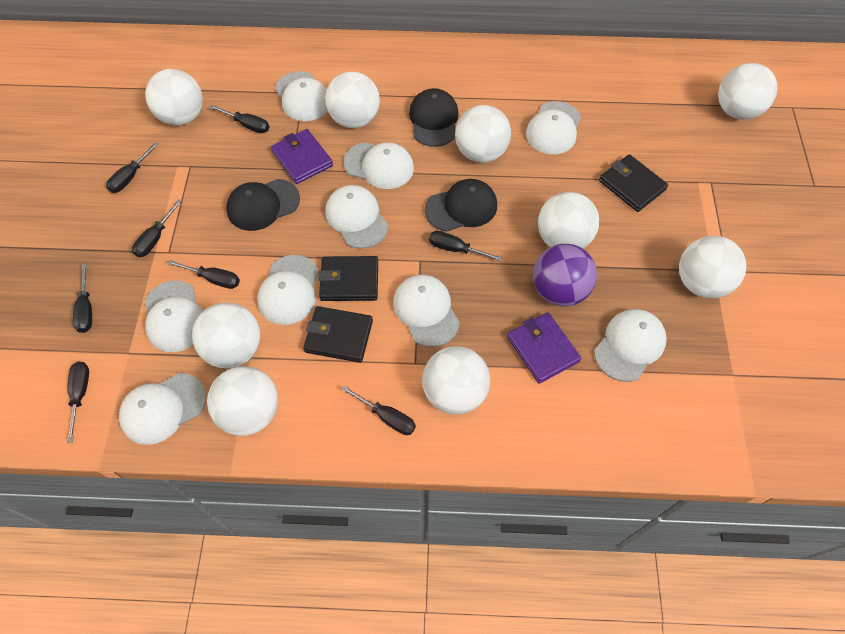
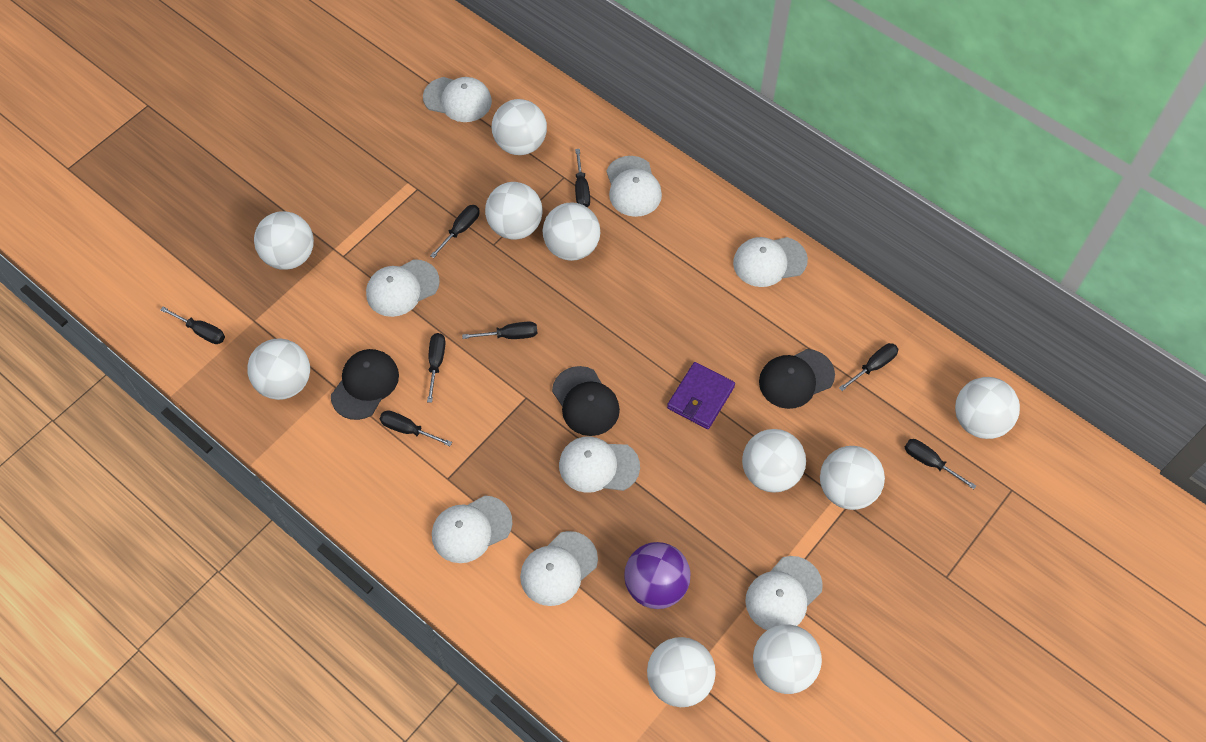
black wallet: 3 -> 0
purple wallet: 2 -> 1
white ball: 9 -> 10
white cap: 9 -> 8

